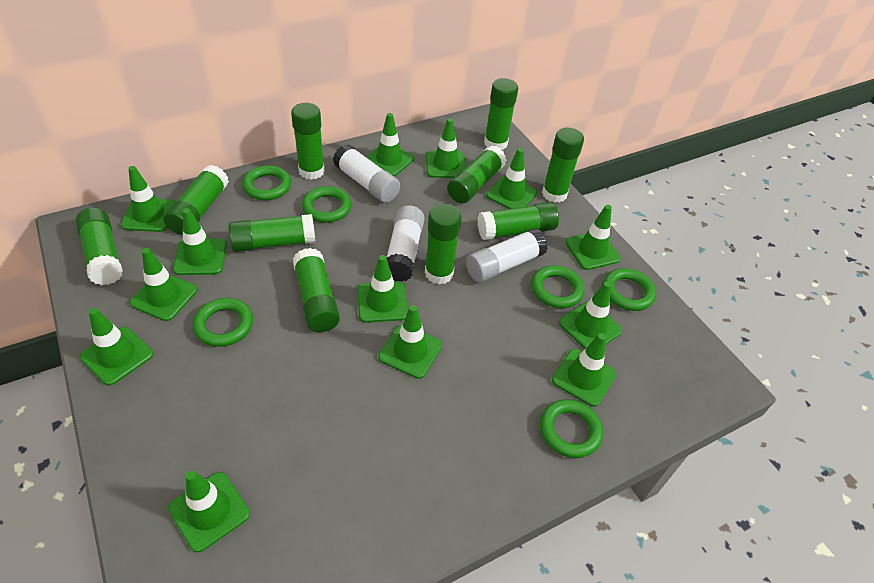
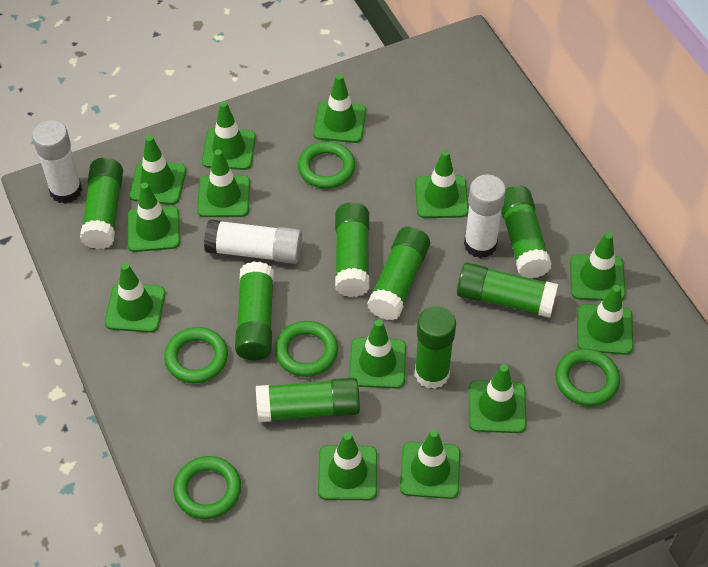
green glue stick: 10 -> 8
green ring: 6 -> 5

